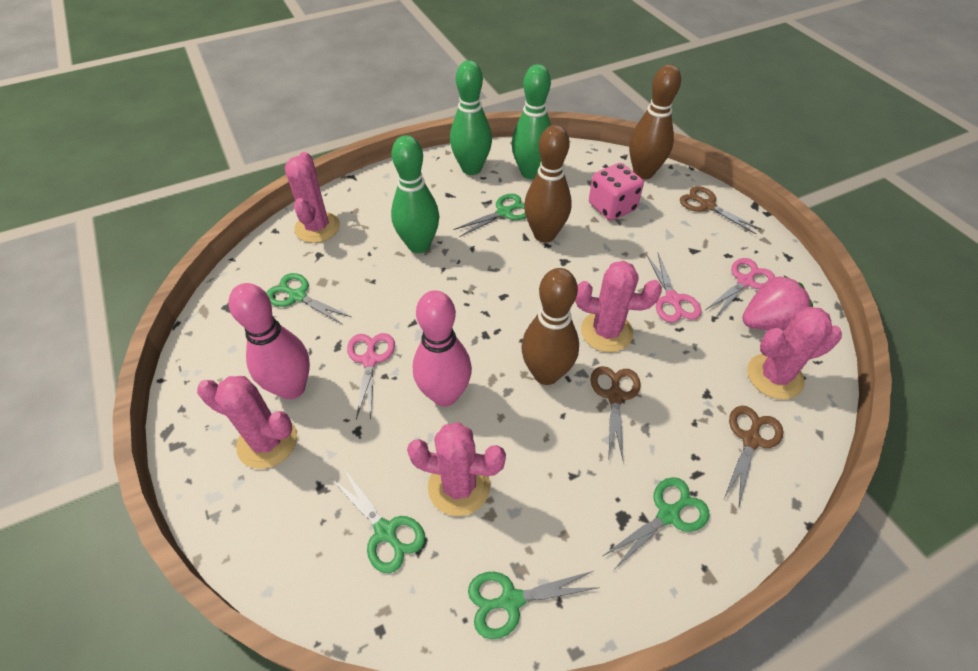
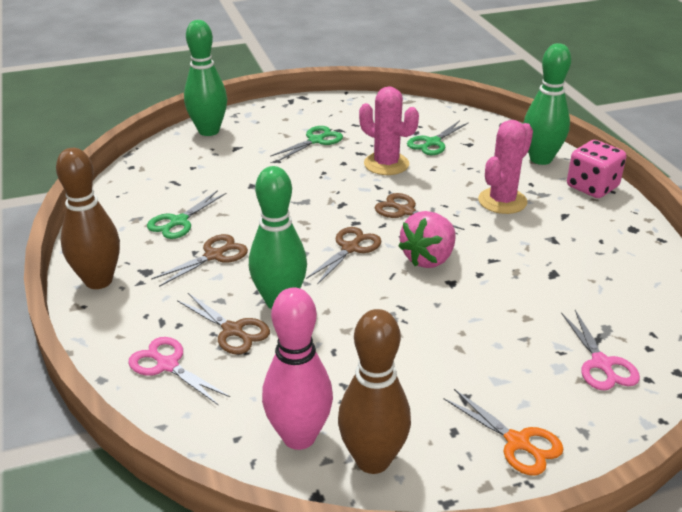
brown bowling pin: 3 -> 2
brown scissors: 3 -> 4
green scissors: 5 -> 3
orange scissors: 0 -> 1
pink bowling pin: 2 -> 1
pink cactus: 5 -> 2
pink scissors: 3 -> 2

